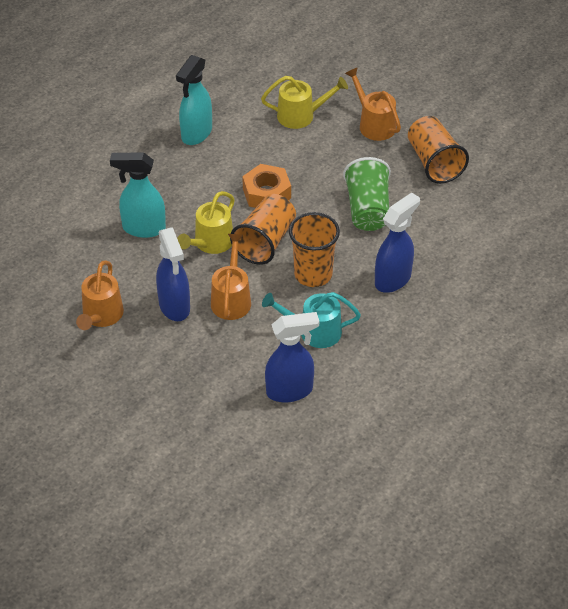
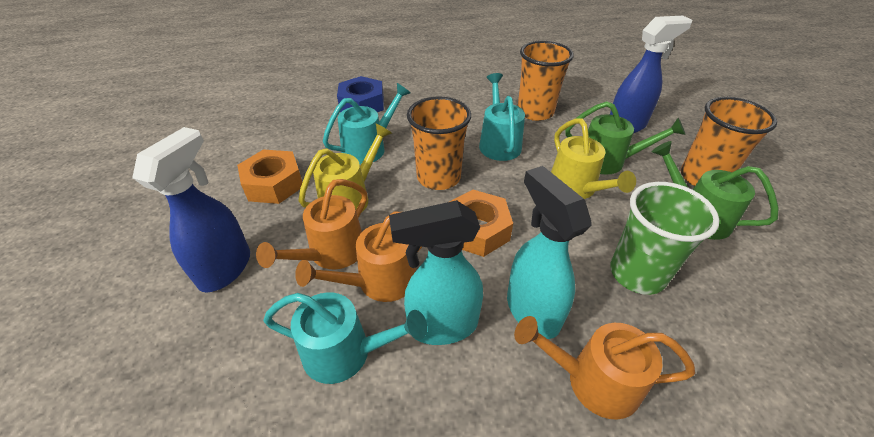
blue nut: 0 -> 1
blue spray bottle: 3 -> 2
green watering can: 0 -> 2
orange nut: 1 -> 2
turquoise watering can: 1 -> 3

